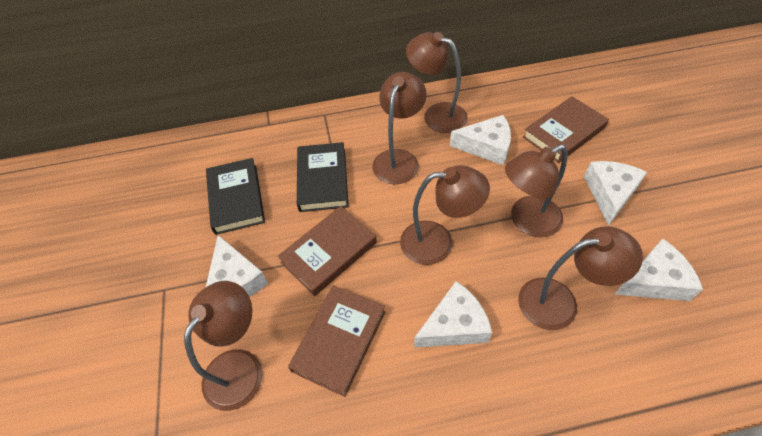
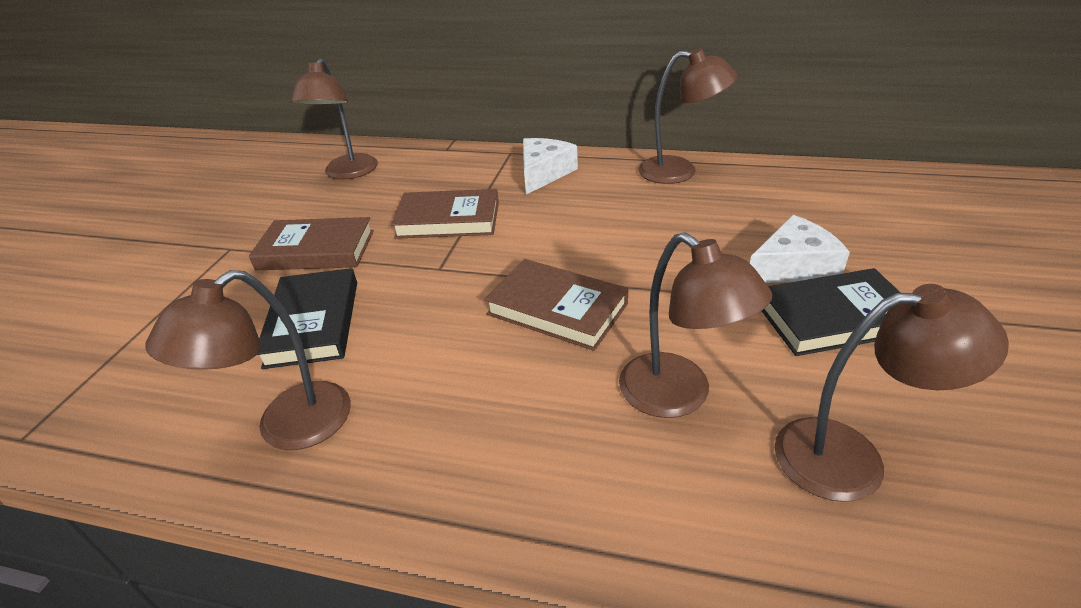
brown lamp: 6 -> 5
white cheese: 5 -> 2

